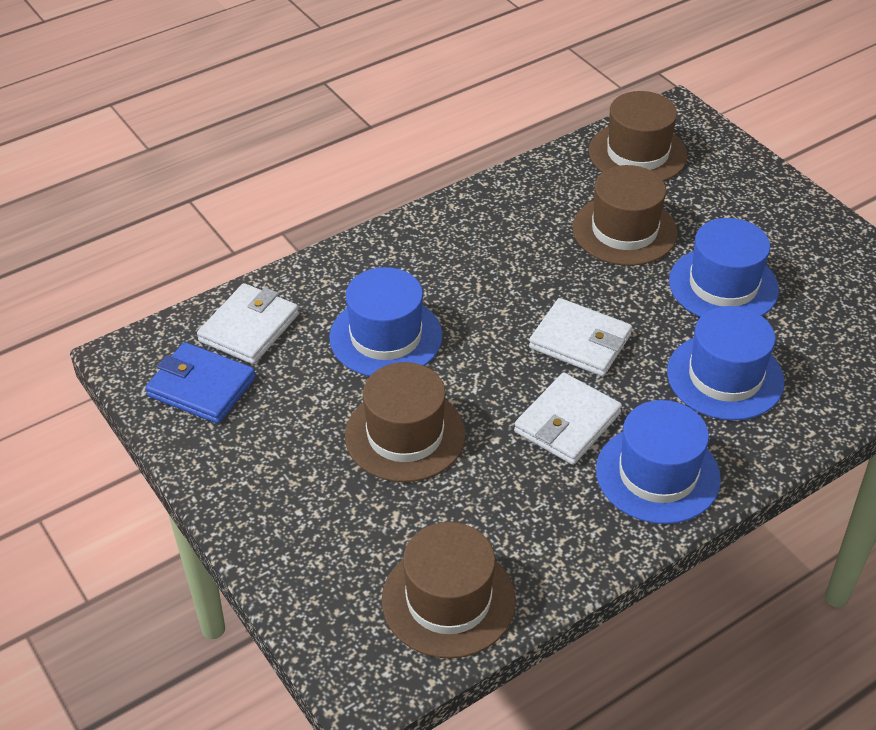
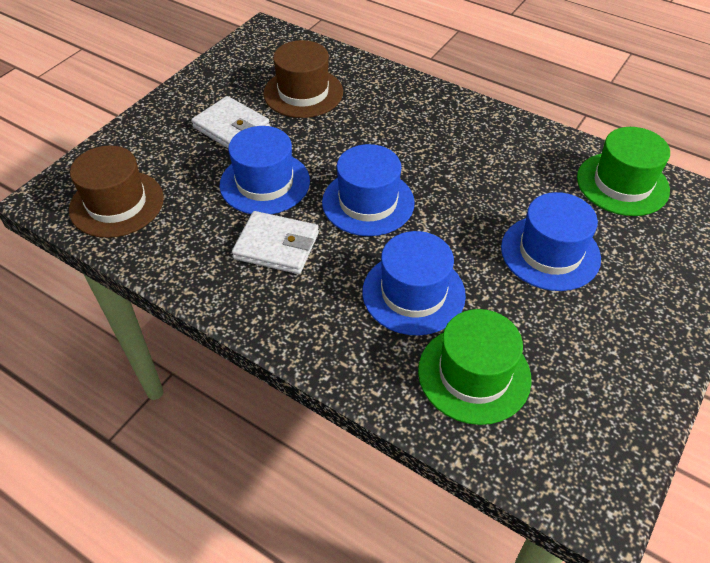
blue wallet: 1 -> 0
brown hat: 4 -> 2
green hat: 0 -> 2
white wallet: 3 -> 2

